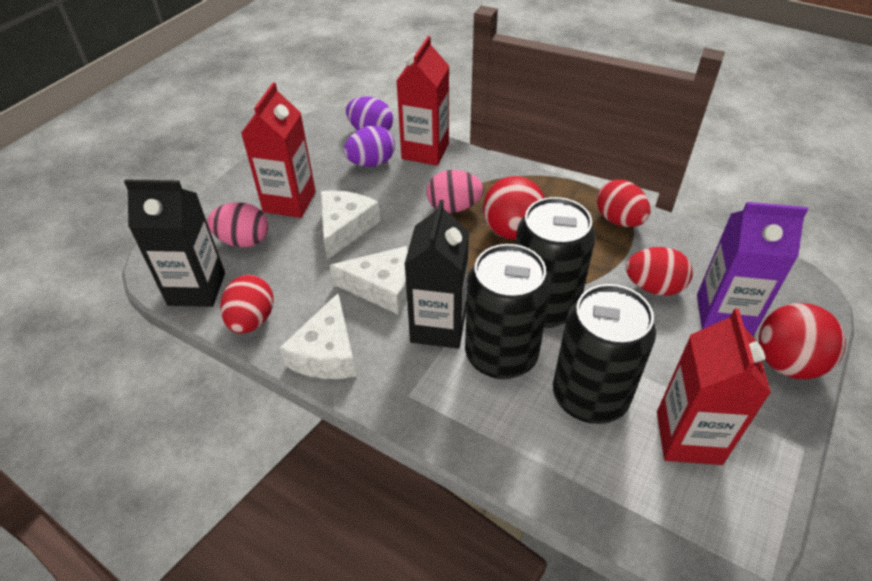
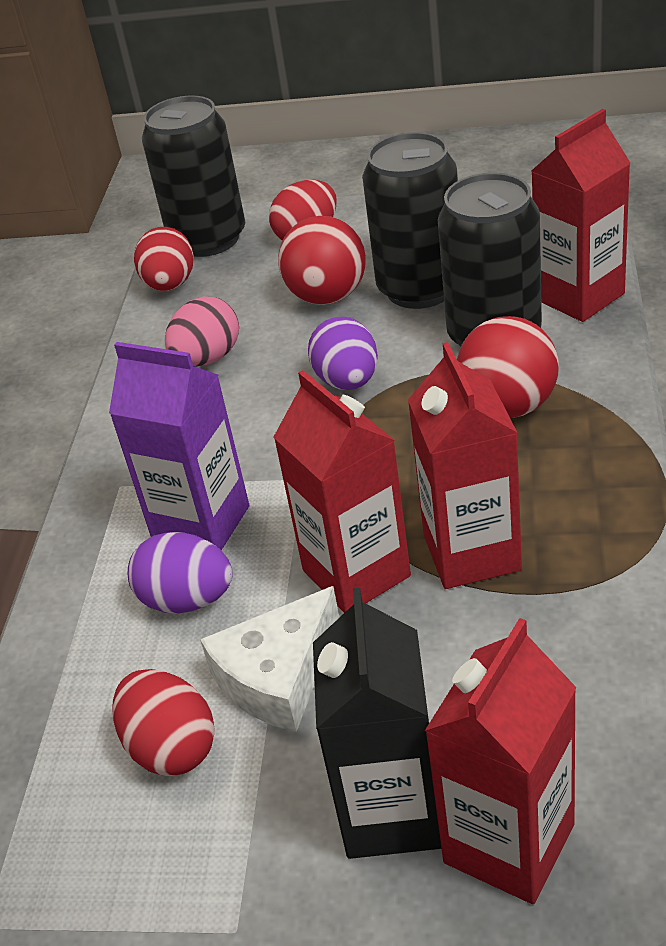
black carton: 2 -> 1
pink egg: 2 -> 1
red carton: 3 -> 4
white cheese: 3 -> 1

